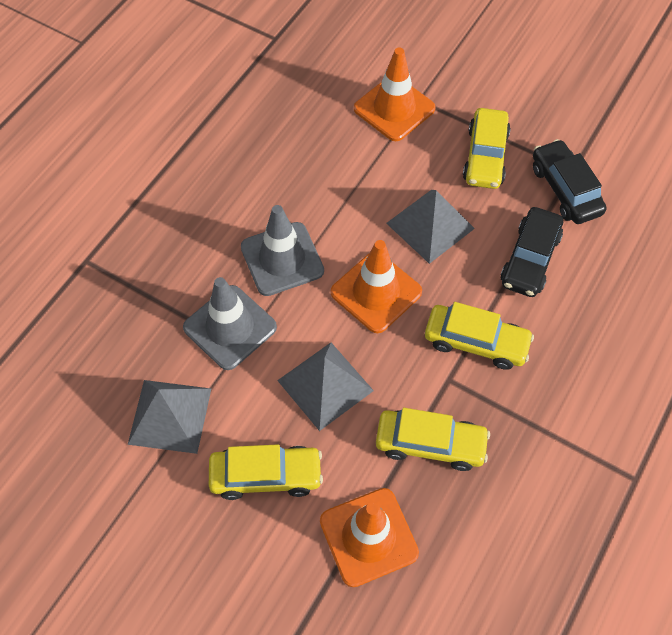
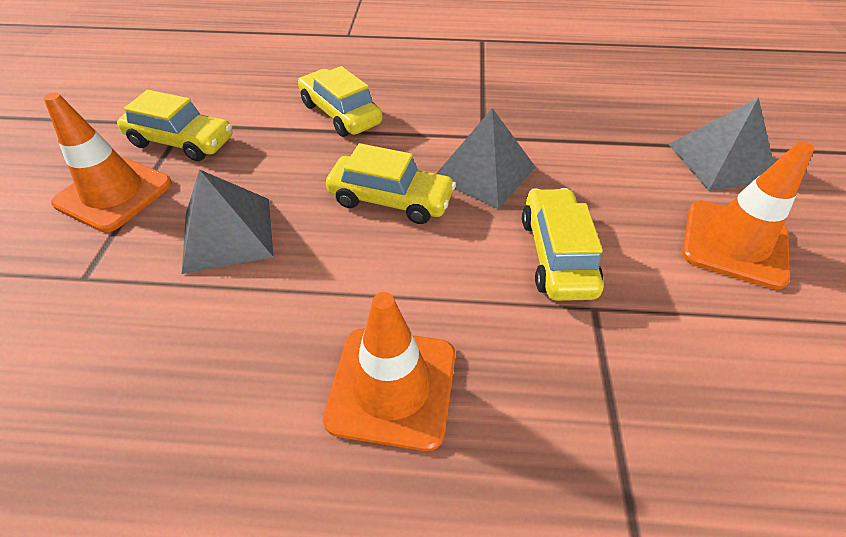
black car: 2 -> 0
grey traffic cone: 2 -> 0

